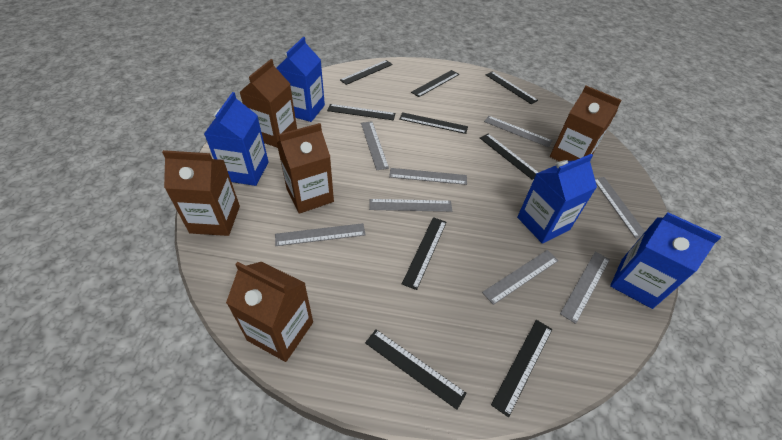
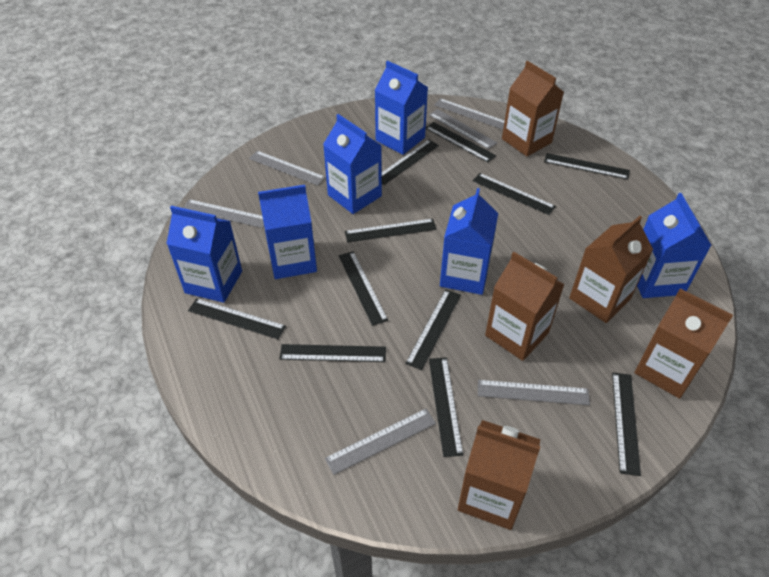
black ruler: 9 -> 11
blue carton: 4 -> 6
grey ruler: 8 -> 6

